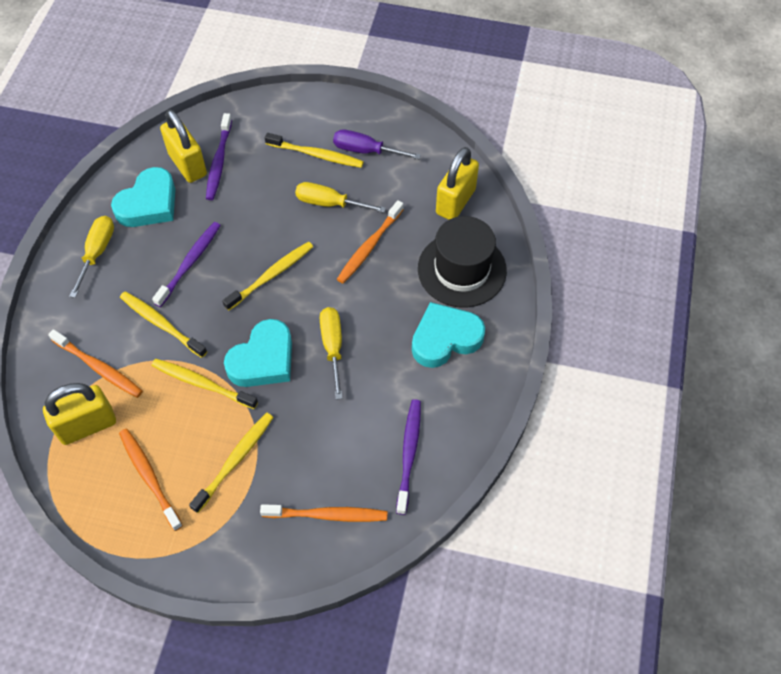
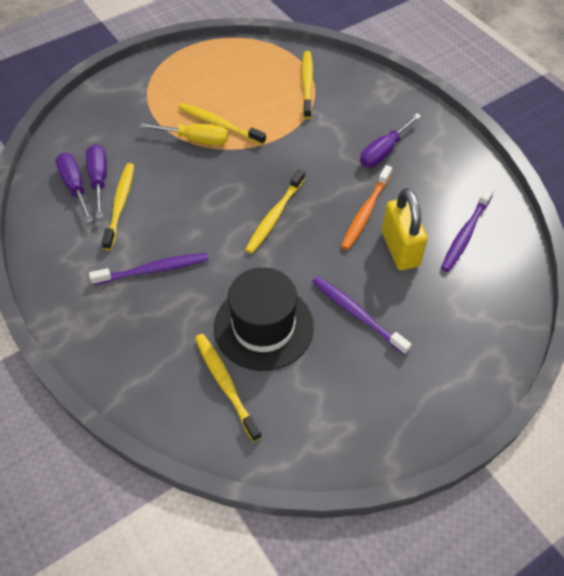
orange toothbrush: 4 -> 1
purple screwdriver: 1 -> 3
turquoise heart: 3 -> 0
yellow padlock: 3 -> 1
yellow screwdriver: 3 -> 1

